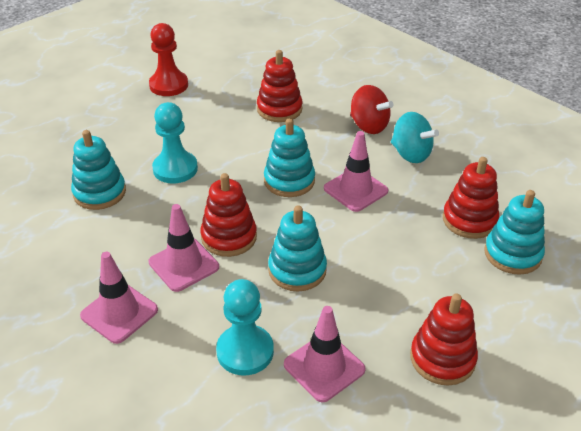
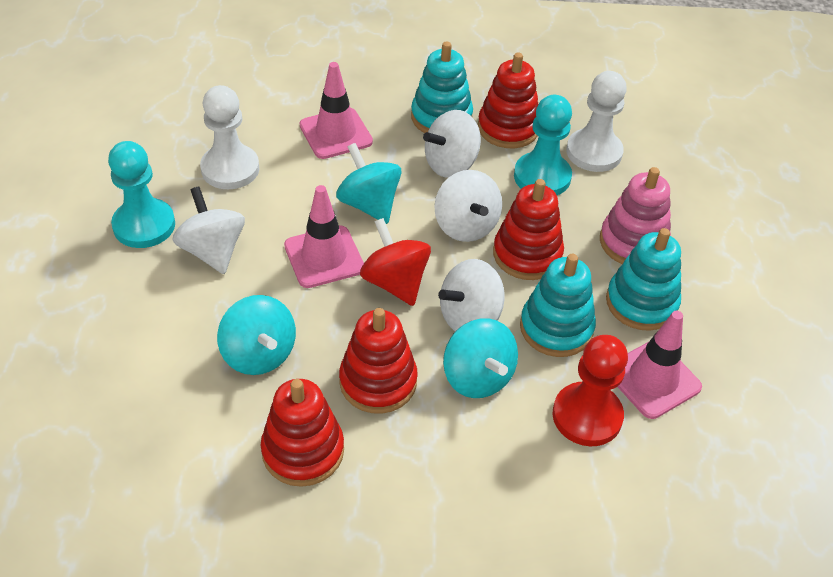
pink stacking toy: 0 -> 1
pink traffic cone: 4 -> 3
turquoise spinning top: 1 -> 3
turquoise stacking toy: 4 -> 3
white pawn: 0 -> 2
white spinning top: 0 -> 4

